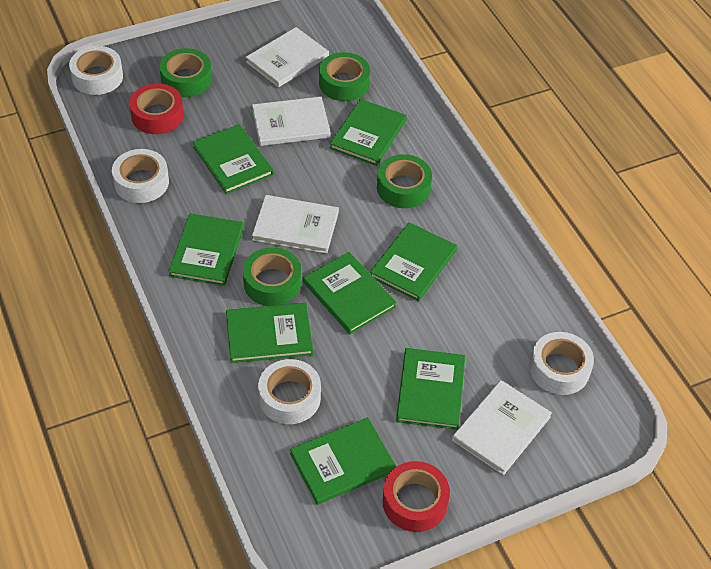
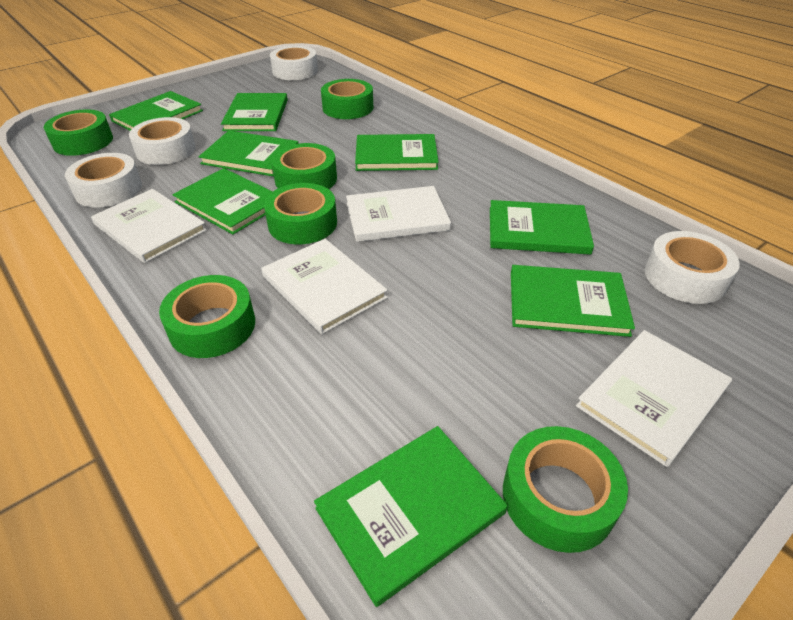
green tape: 4 -> 6
red tape: 2 -> 0

